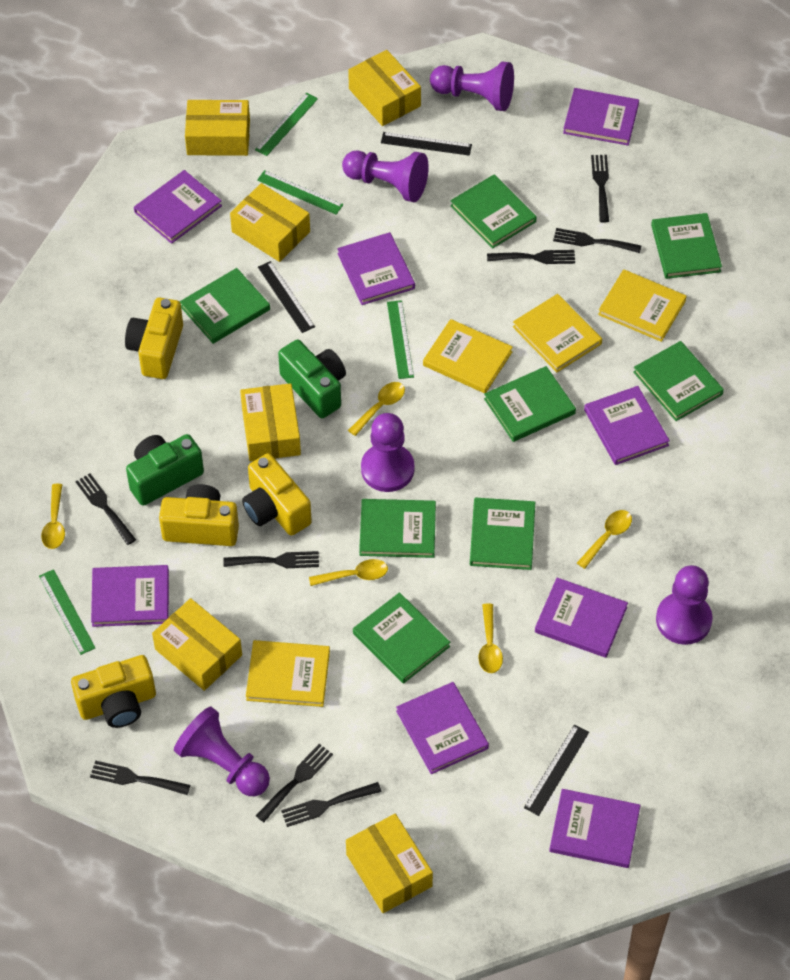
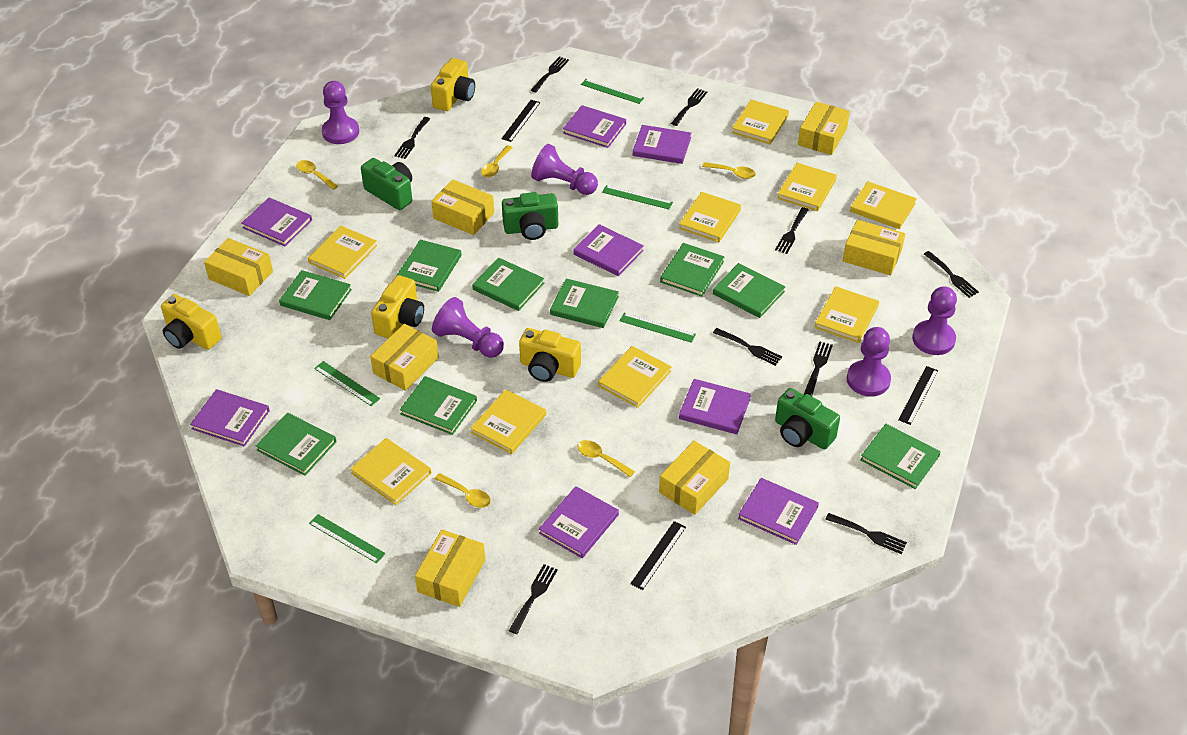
black fork: 8 -> 9
green book: 8 -> 9
green camera: 2 -> 3
green ruler: 4 -> 5
yellow book: 4 -> 9
yellow box: 6 -> 7

